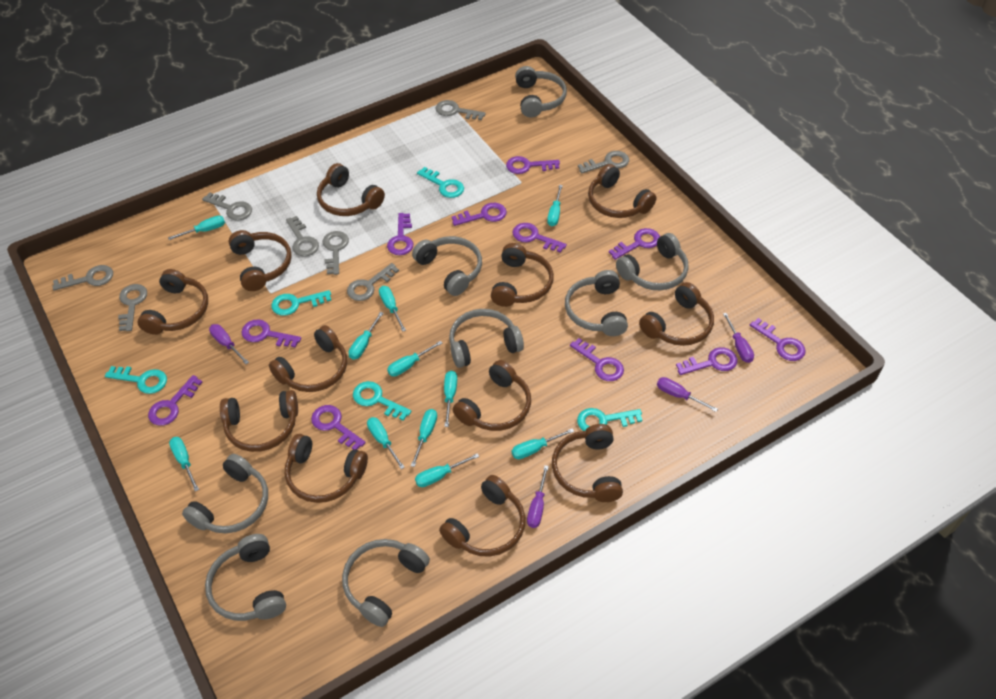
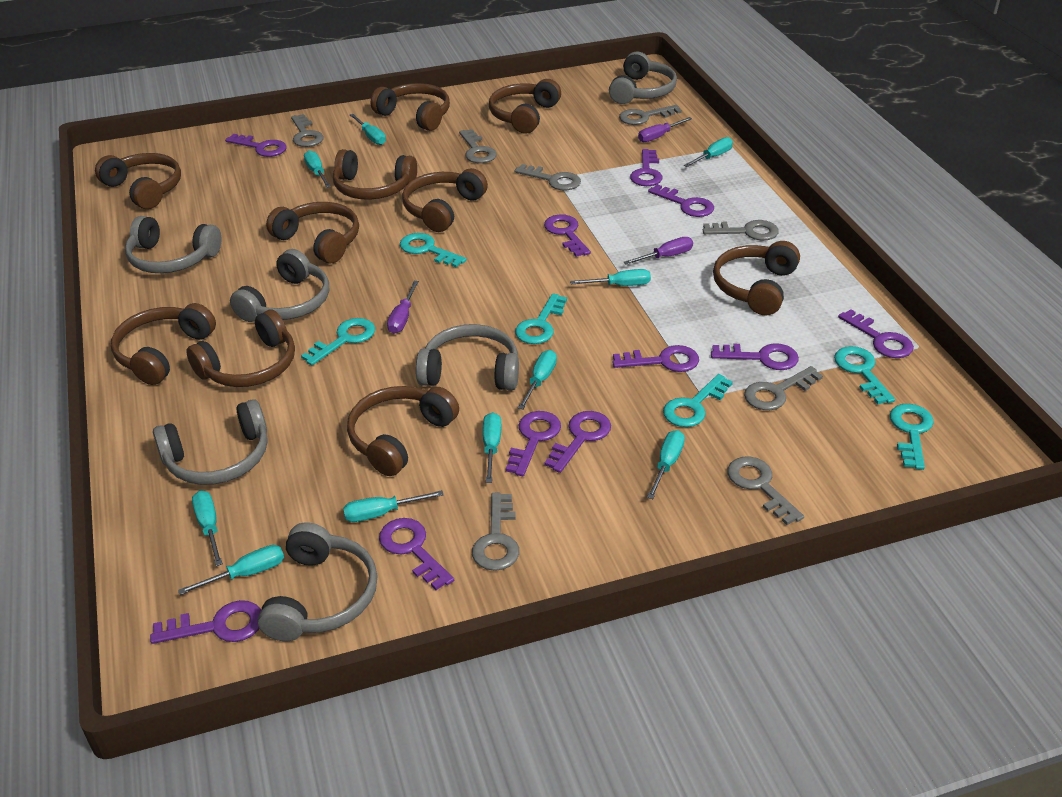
brown headphones: 12 -> 10
grey headphones: 8 -> 6
purple screwdriver: 4 -> 3
turquoise key: 5 -> 6
turquoise screwdriver: 11 -> 10

